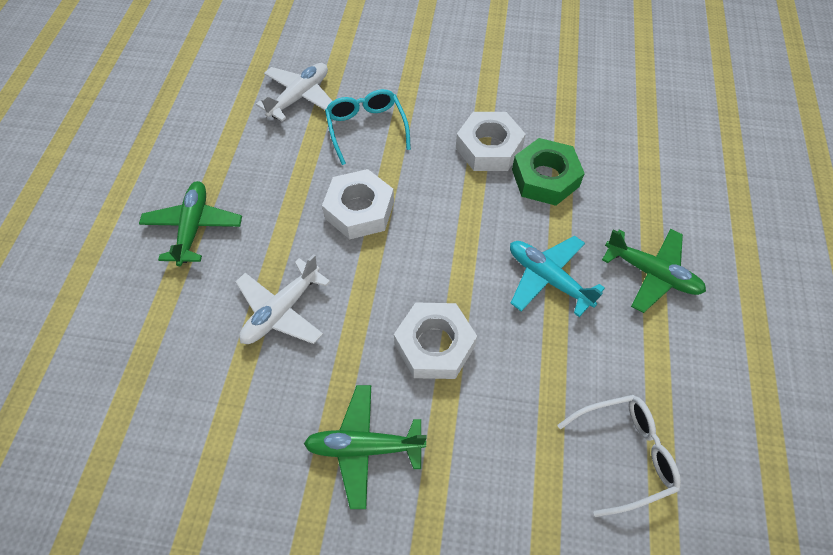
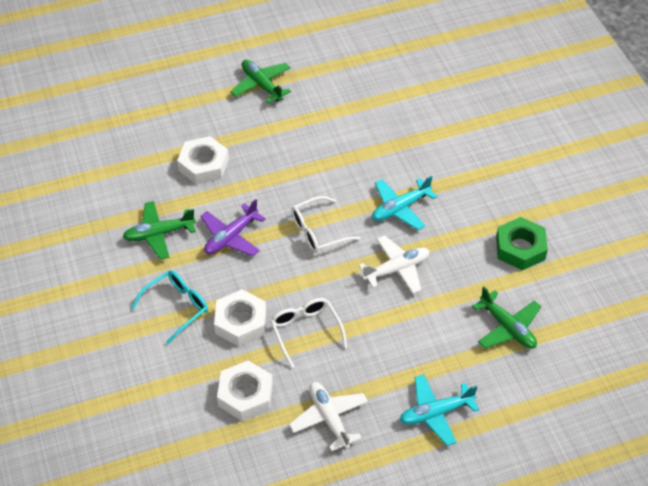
purple plane: 0 -> 1
turquoise plane: 1 -> 2
white glasses: 1 -> 2

